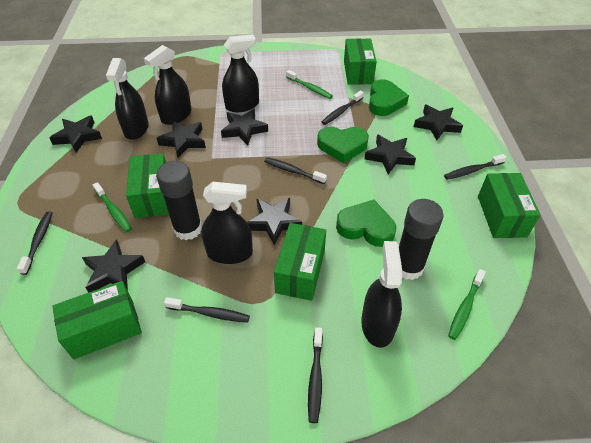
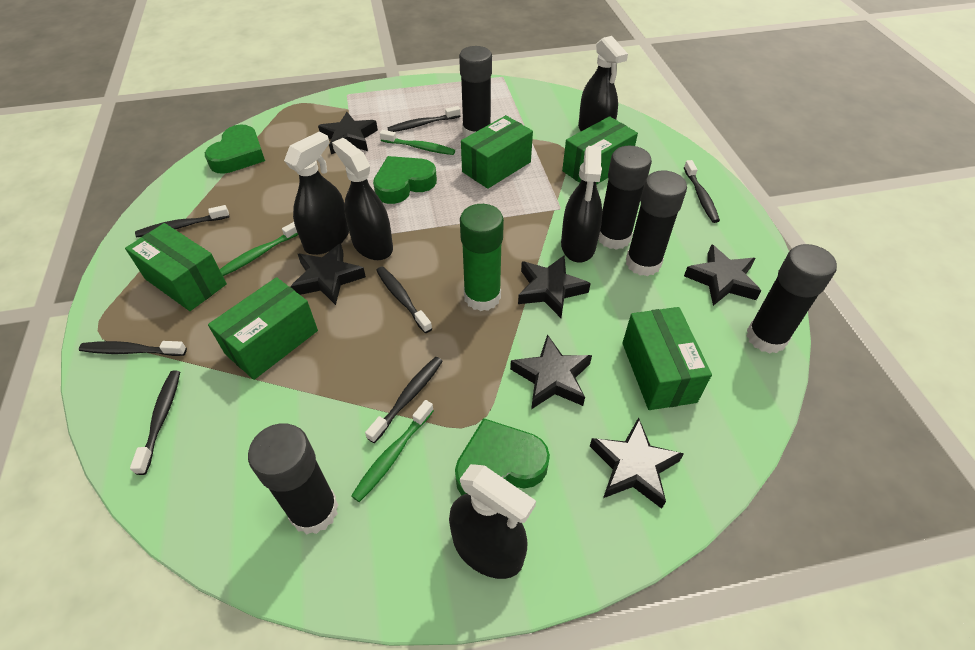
black glue stick: 2 -> 5
black star: 7 -> 6
black toothbrush: 6 -> 7
green glue stick: 0 -> 1

